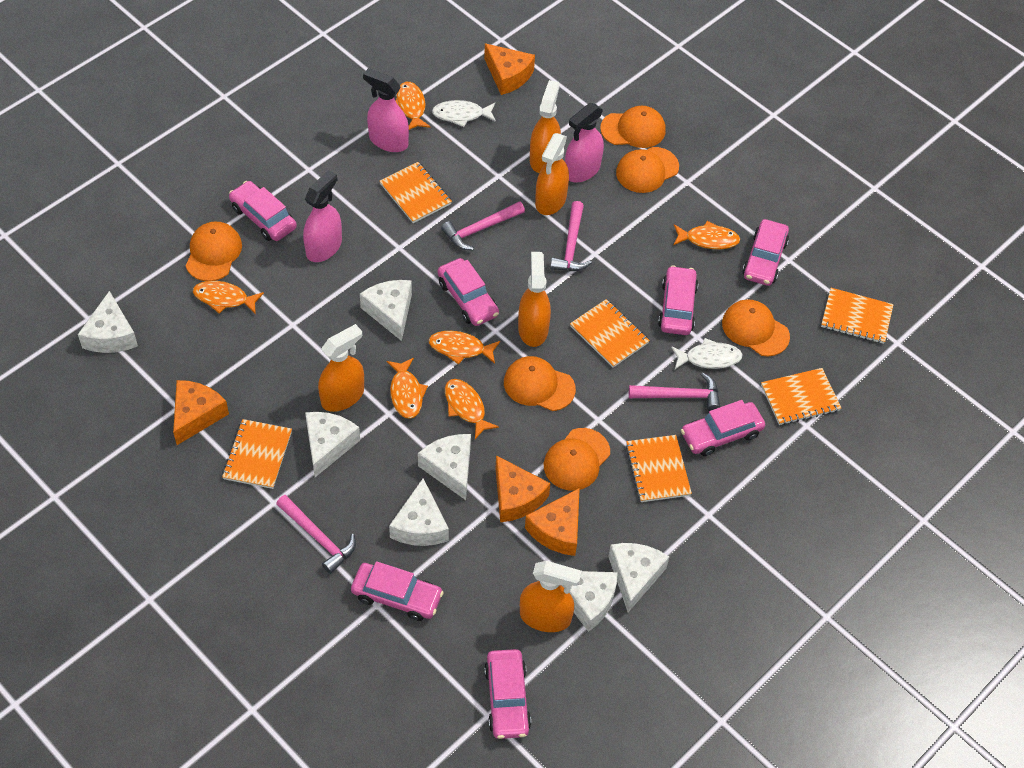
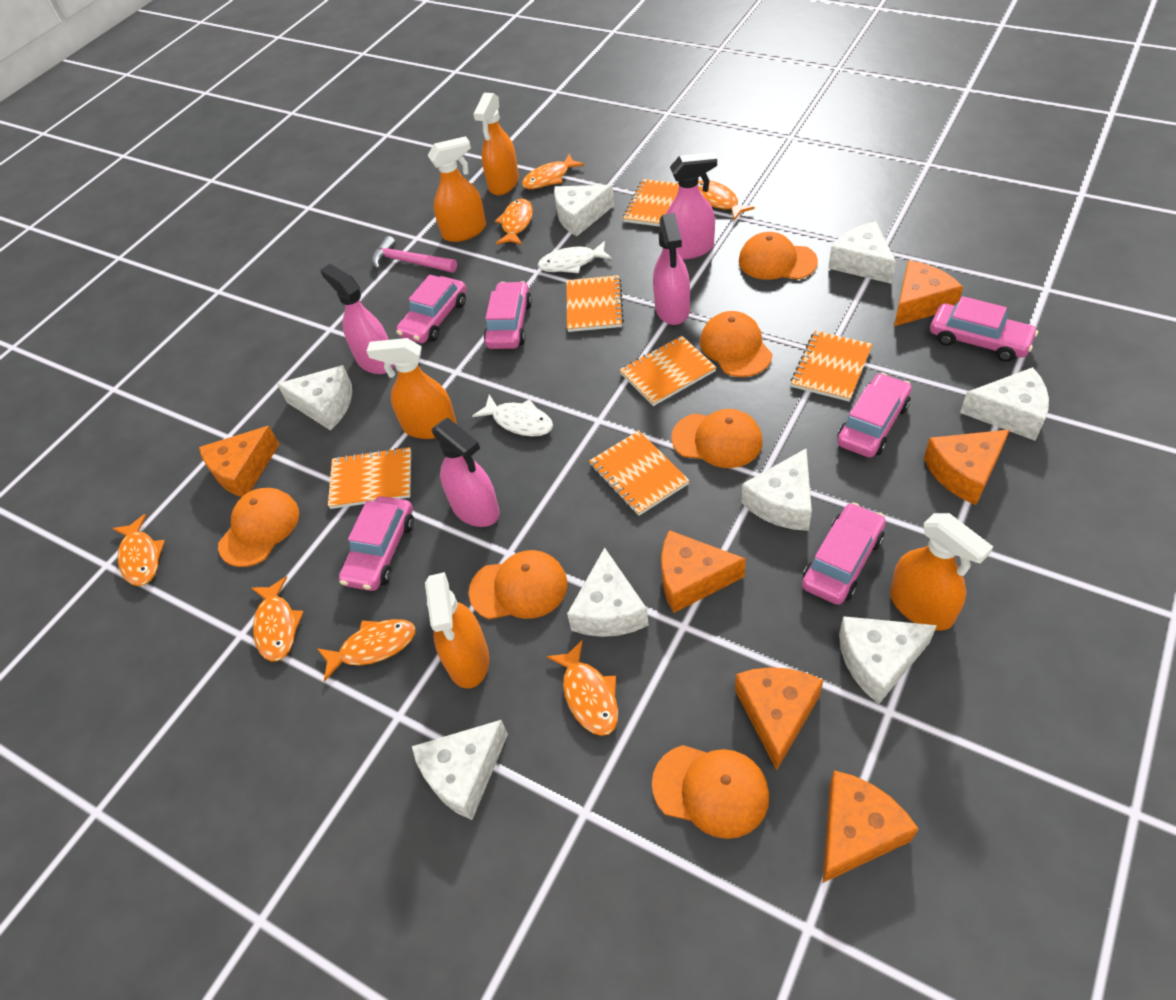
orange cheese: 4 -> 6
orange fish: 6 -> 7
pink car: 7 -> 6
pink hammer: 4 -> 1
pink spray bottle: 3 -> 4
white cheese: 7 -> 8

